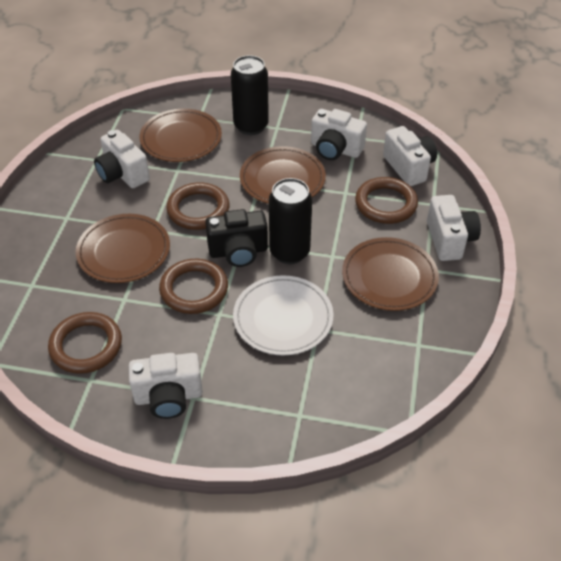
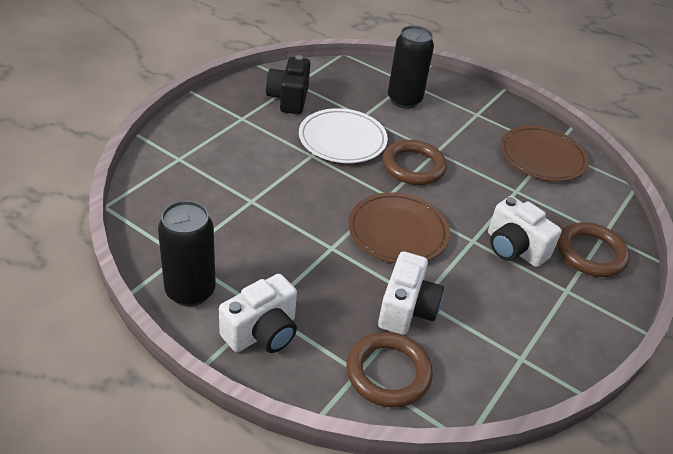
brown plate: 4 -> 2
brown ring: 4 -> 3
white camera: 5 -> 3

